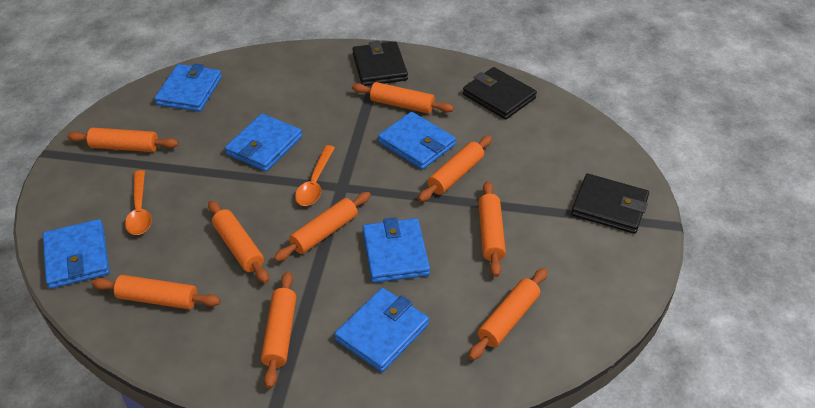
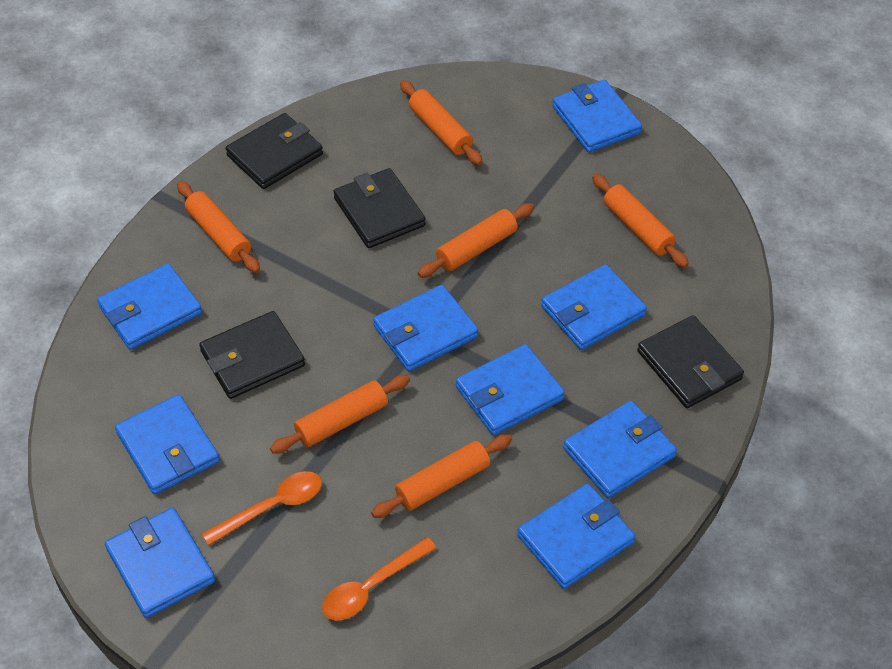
black wallet: 3 -> 4
blue wallet: 6 -> 9
orange rolling pin: 9 -> 6

